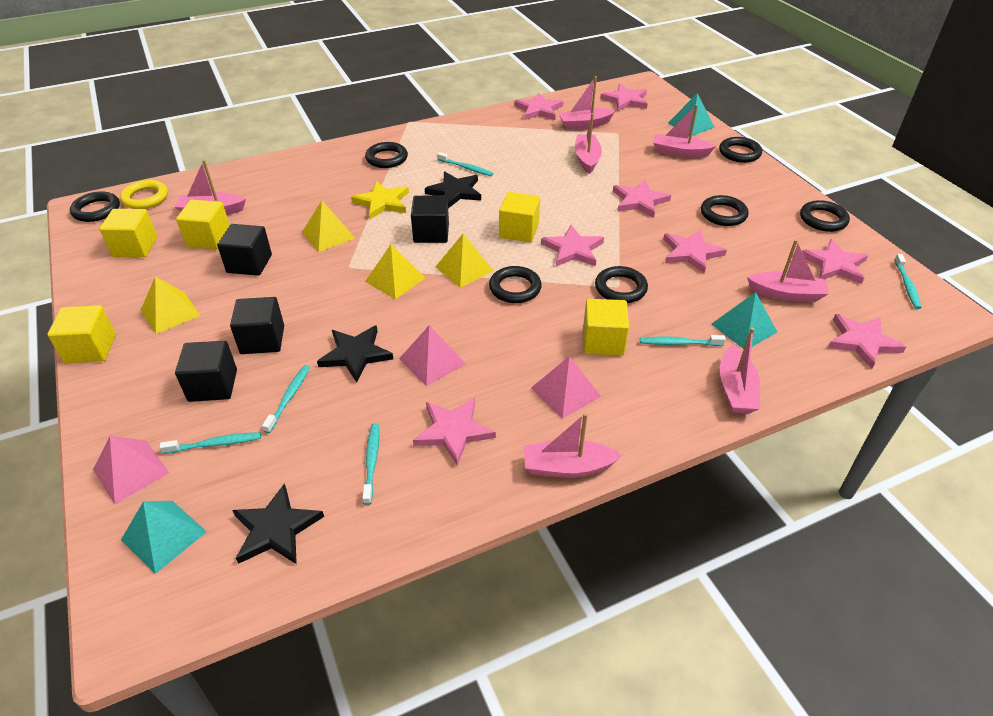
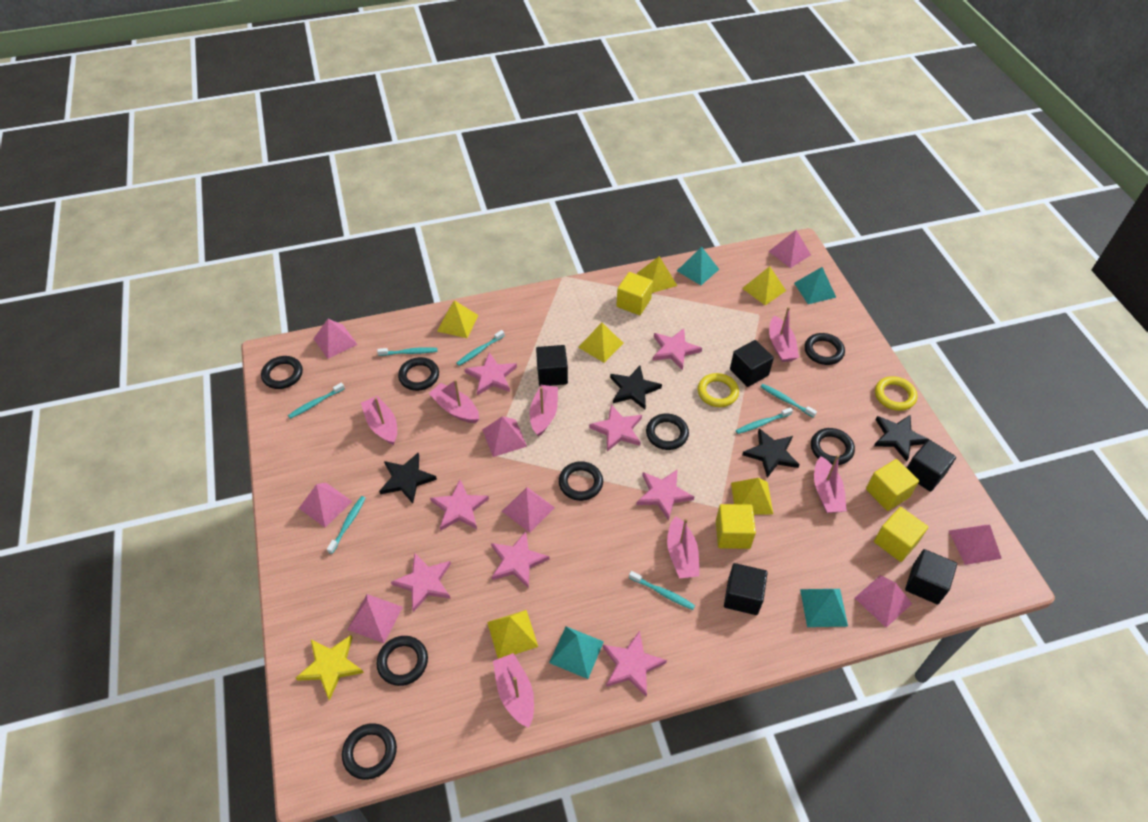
black cube: 4 -> 5
black ring: 7 -> 8
black star: 3 -> 4
pink pyramid: 3 -> 8
turquoise pyramid: 3 -> 4
turquoise toothbrush: 6 -> 7
yellow cube: 5 -> 4
yellow pyramid: 4 -> 6
yellow ring: 1 -> 2

